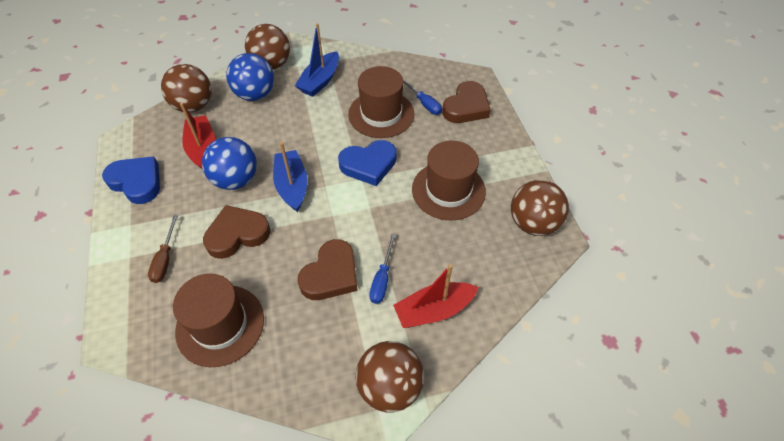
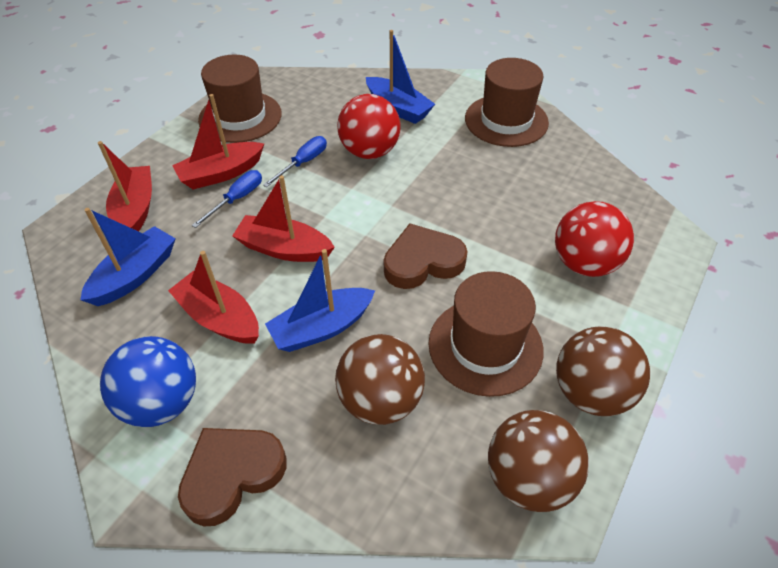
blue ball: 2 -> 1
blue boat: 2 -> 3
blue heart: 2 -> 0
brown ball: 4 -> 3
brown heart: 3 -> 2
brown screwdriver: 1 -> 0
red ball: 0 -> 2
red boat: 2 -> 4

